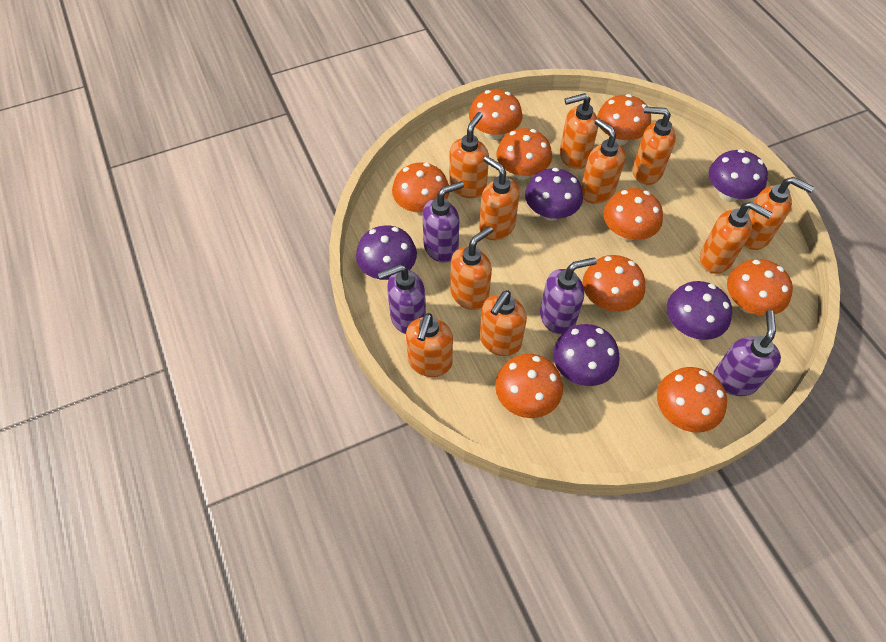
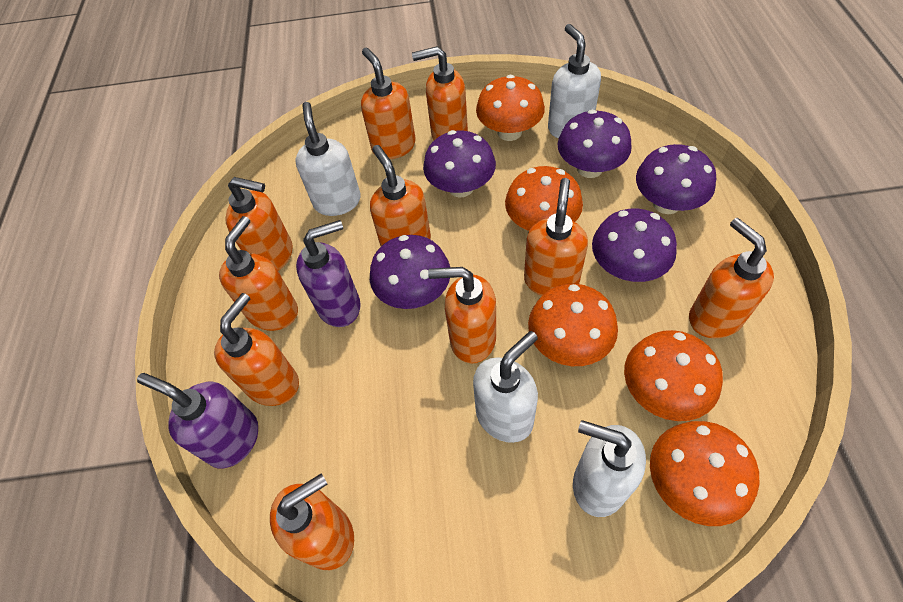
orange mushroom: 9 -> 5
purple soap dispenser: 4 -> 2
white soap dispenser: 0 -> 4

